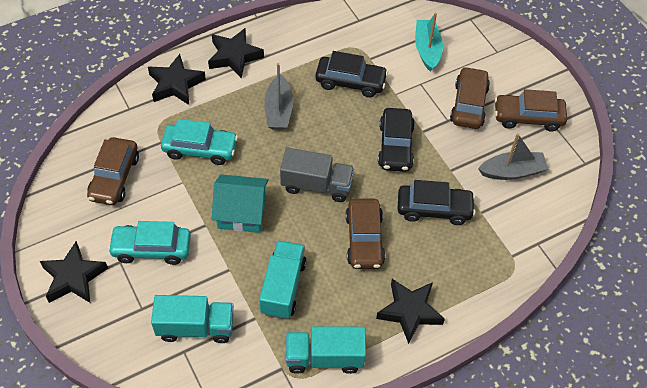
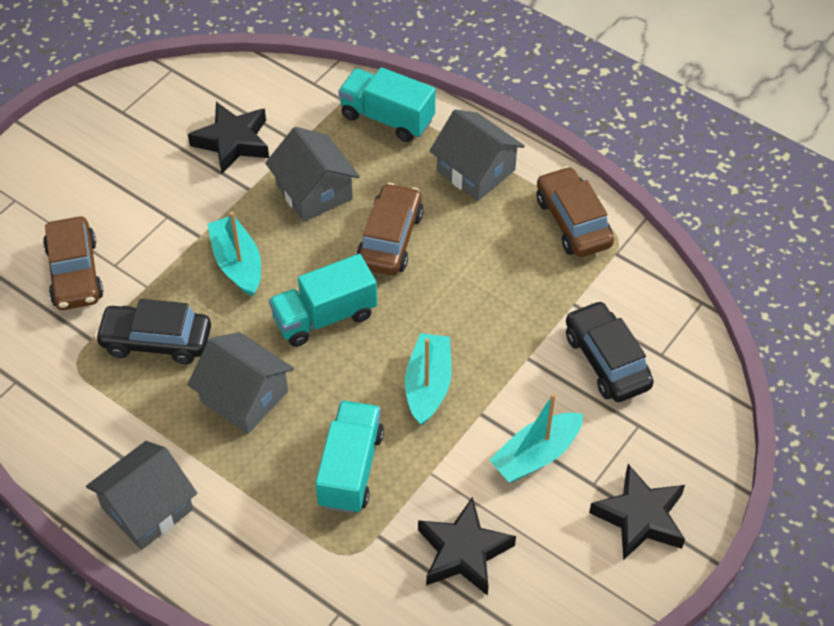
black car: 3 -> 2
black star: 4 -> 3
brown car: 4 -> 3
grey boat: 2 -> 0
grey house: 0 -> 4
grey truck: 1 -> 0
turquoise boat: 1 -> 3
turquoise car: 2 -> 0
turquoise house: 1 -> 0

